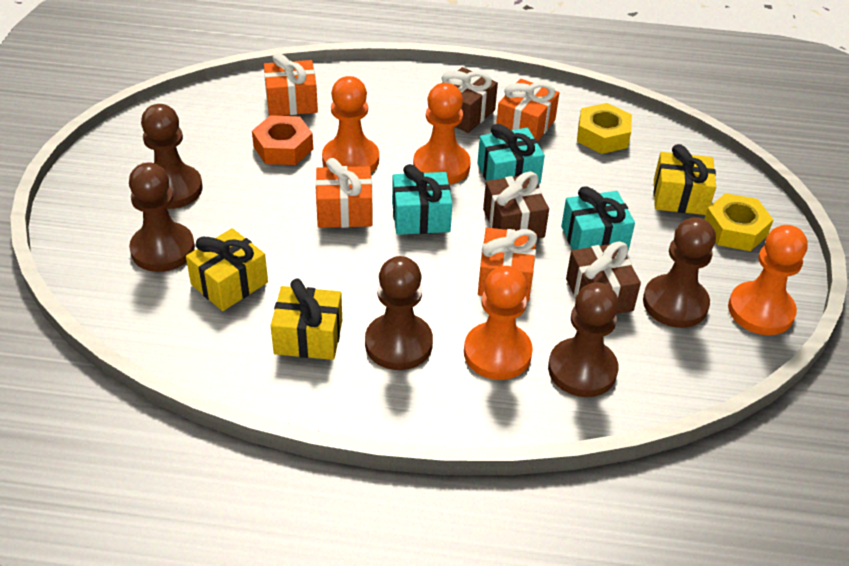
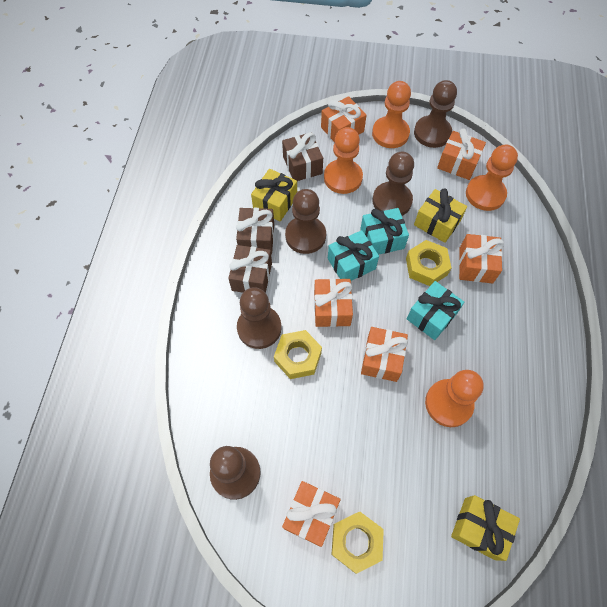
orange gift: 4 -> 6
orange nut: 1 -> 0
yellow nut: 2 -> 3

